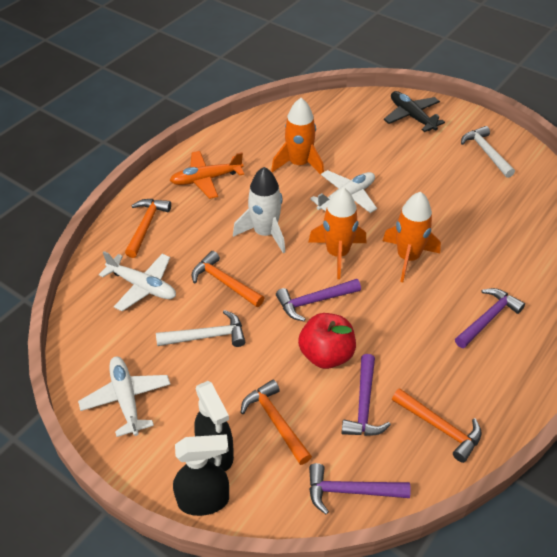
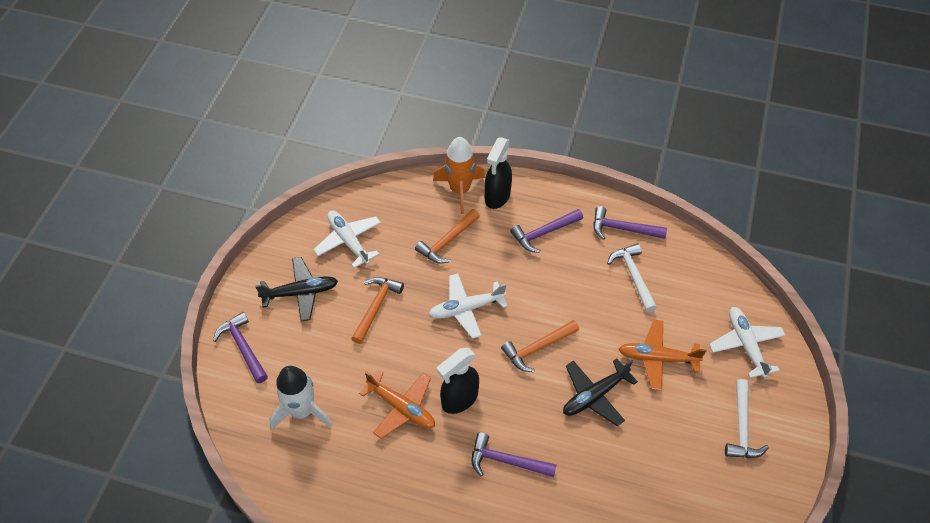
black plane: 1 -> 2
orange hammer: 4 -> 3
orange plane: 1 -> 2
orange rocket: 3 -> 1
red apple: 1 -> 0

